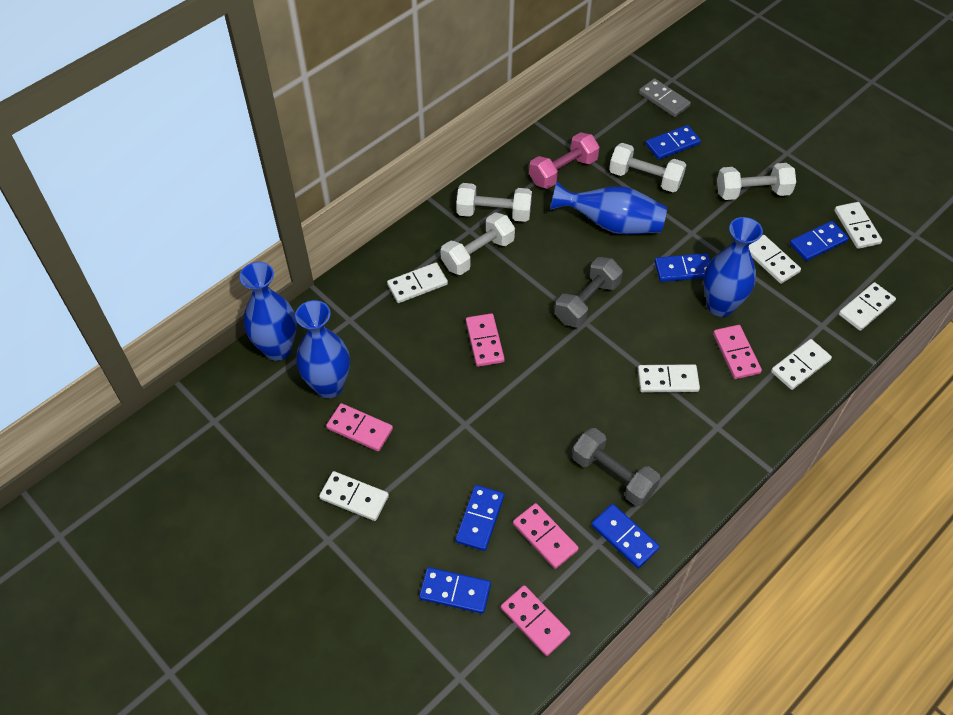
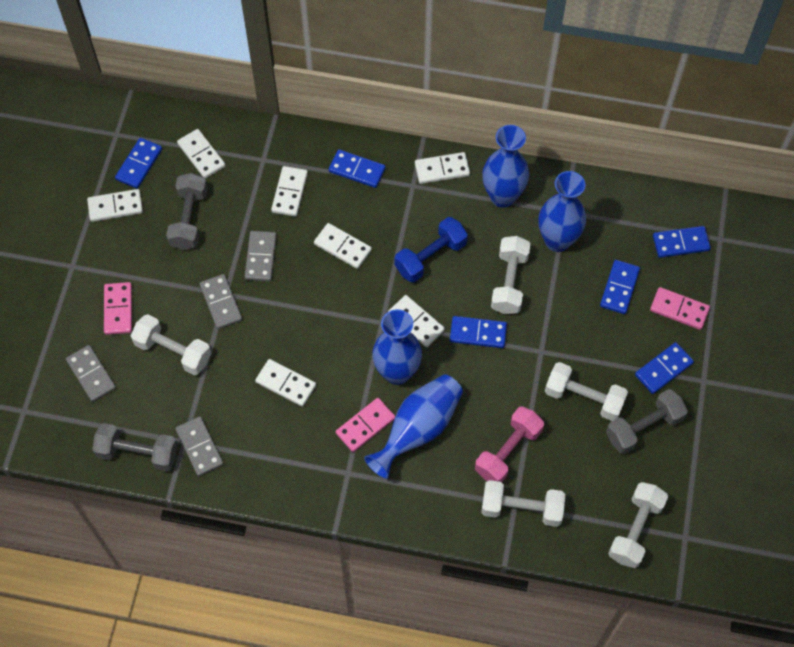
blue dumbbell: 0 -> 1
grey domino: 1 -> 4
grey dumbbell: 2 -> 3
pink domino: 5 -> 3
white dumbbell: 4 -> 5

